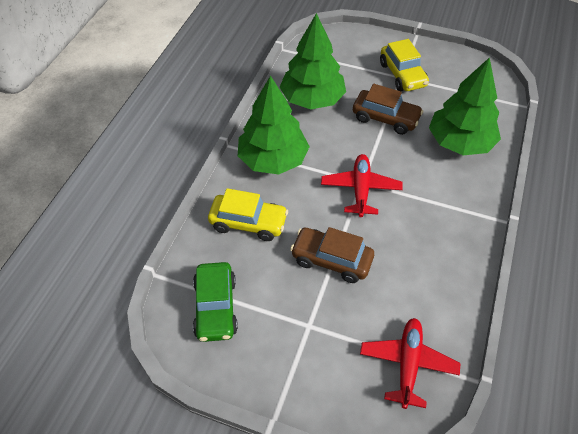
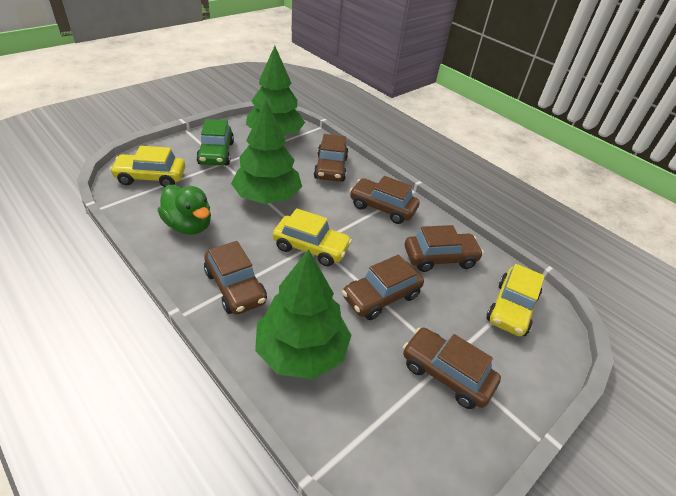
brown car: 2 -> 6
green duck: 0 -> 1
red plane: 2 -> 0
yellow car: 2 -> 3

